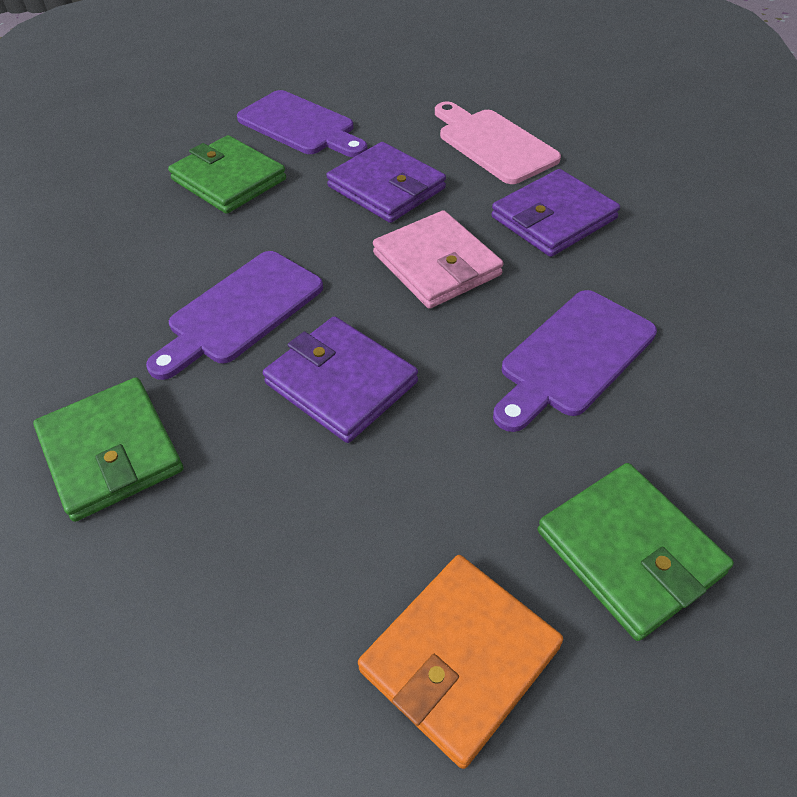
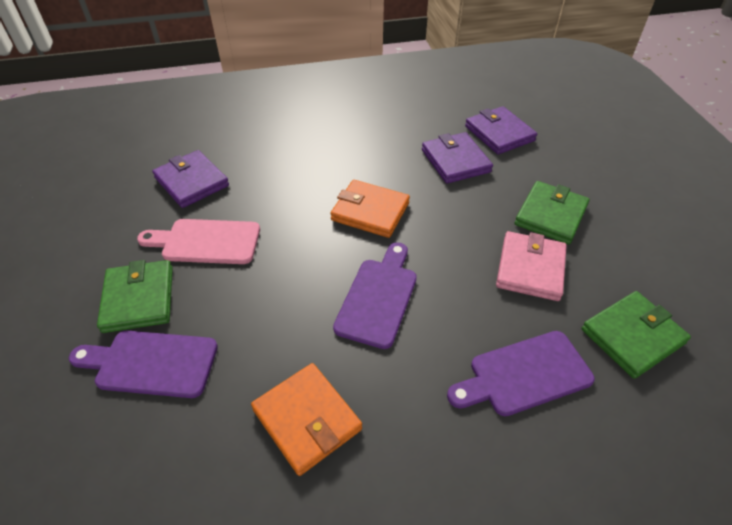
orange wallet: 1 -> 2

